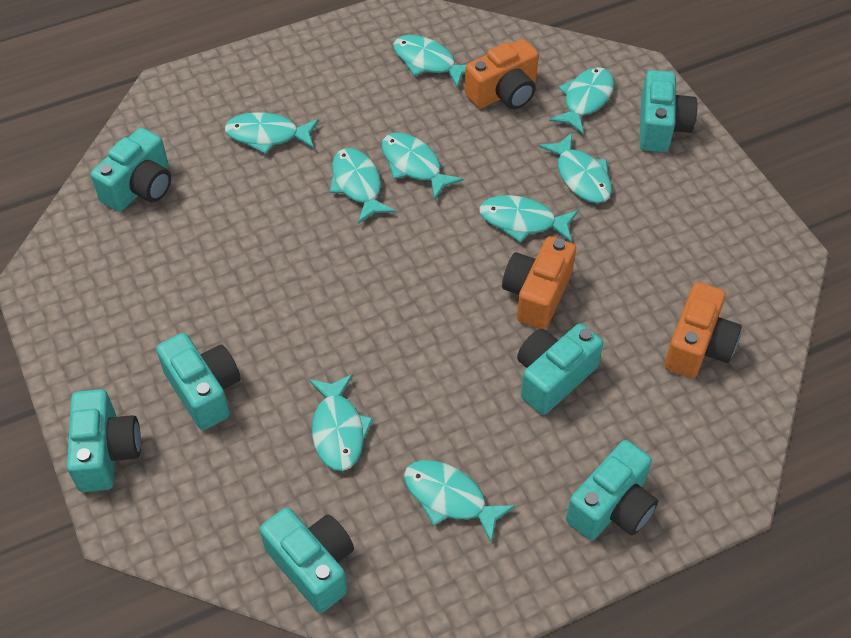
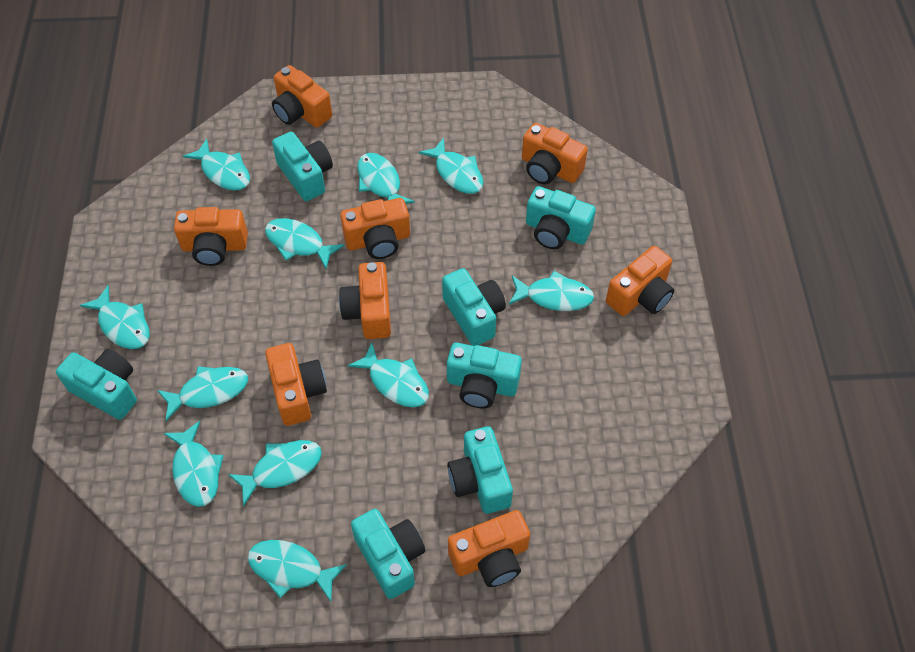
orange camera: 3 -> 8
turquoise fish: 9 -> 11

